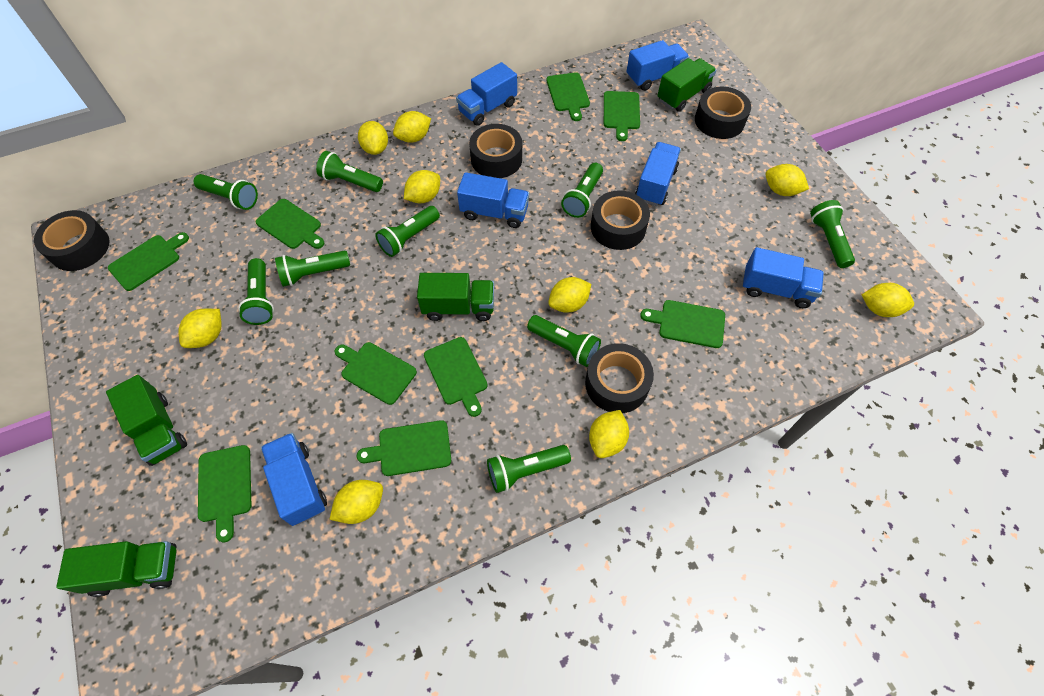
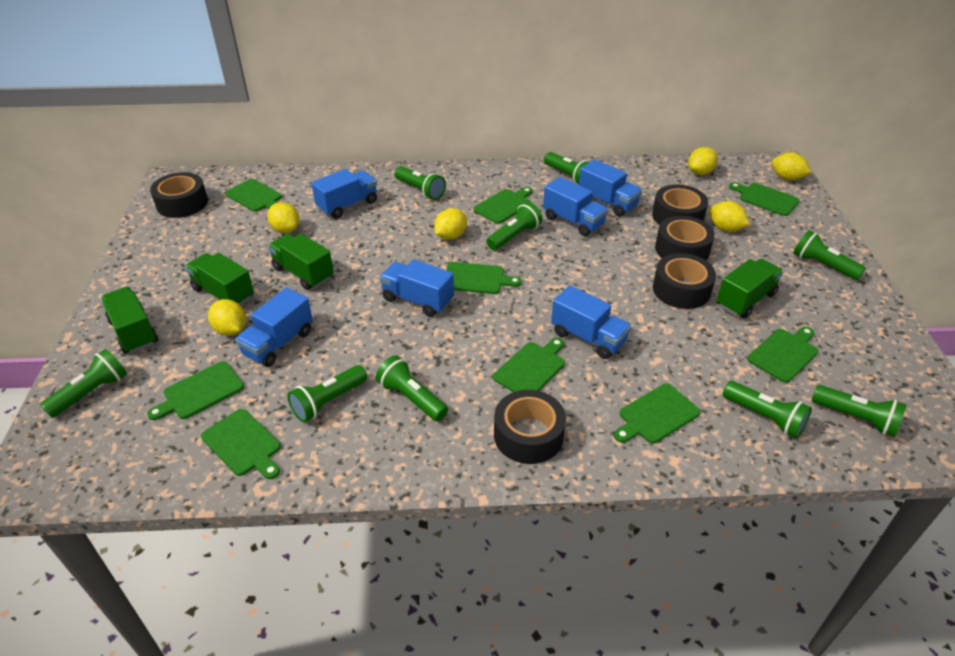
yellow lemon: 9 -> 6

